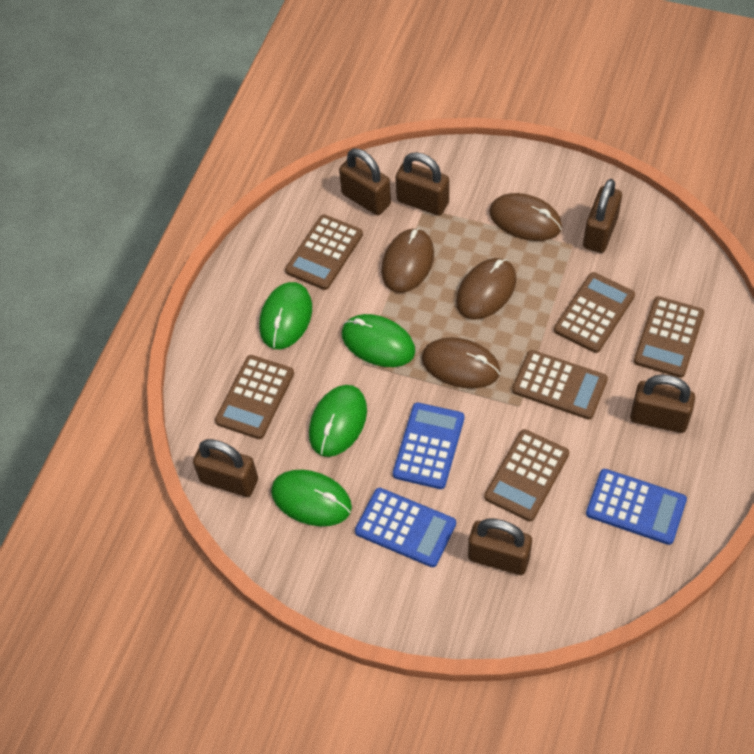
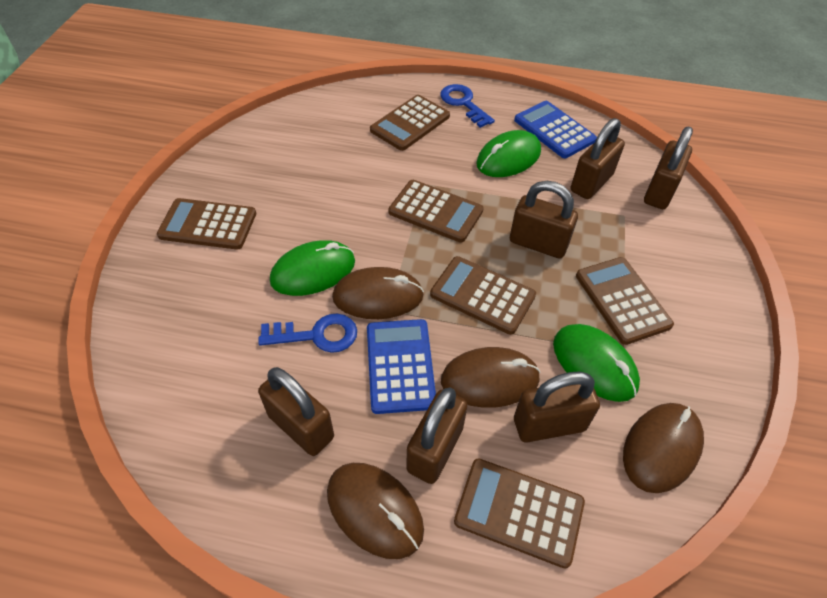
blue calculator: 3 -> 2
blue key: 0 -> 2
green mouse: 4 -> 3

